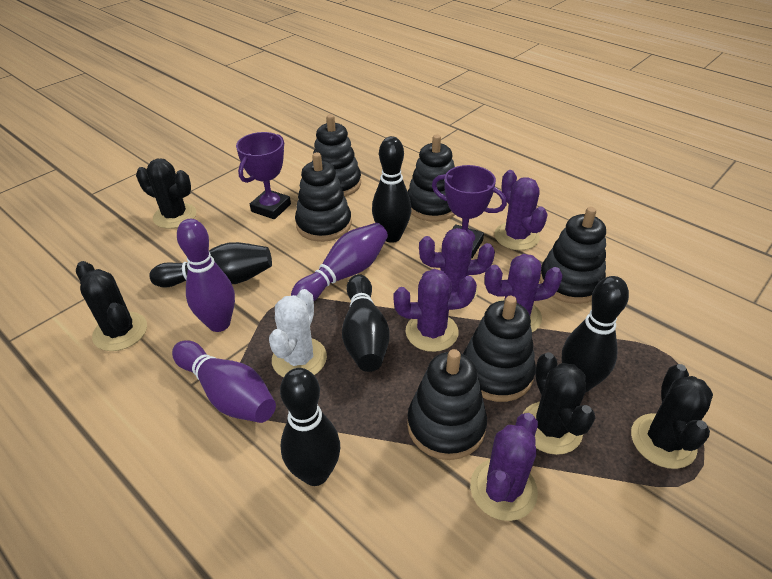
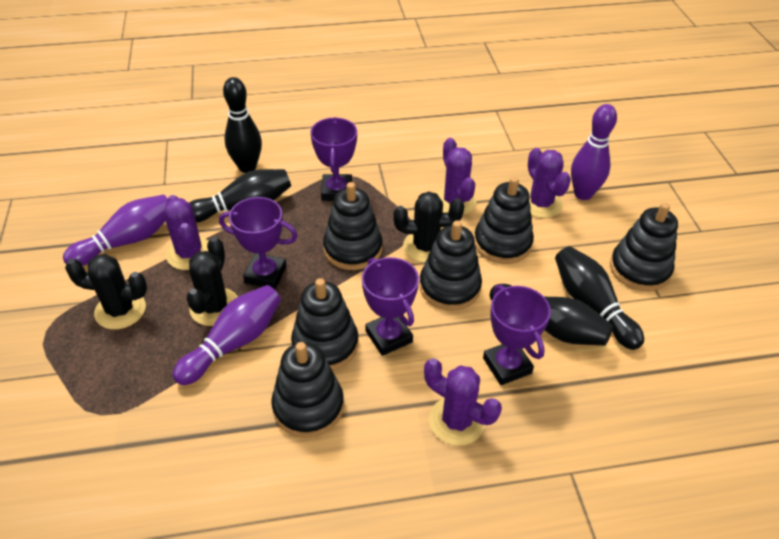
black bowling pin: 5 -> 4
black cactus: 4 -> 3
purple cactus: 5 -> 4
purple trophy: 2 -> 4
white cactus: 1 -> 0

